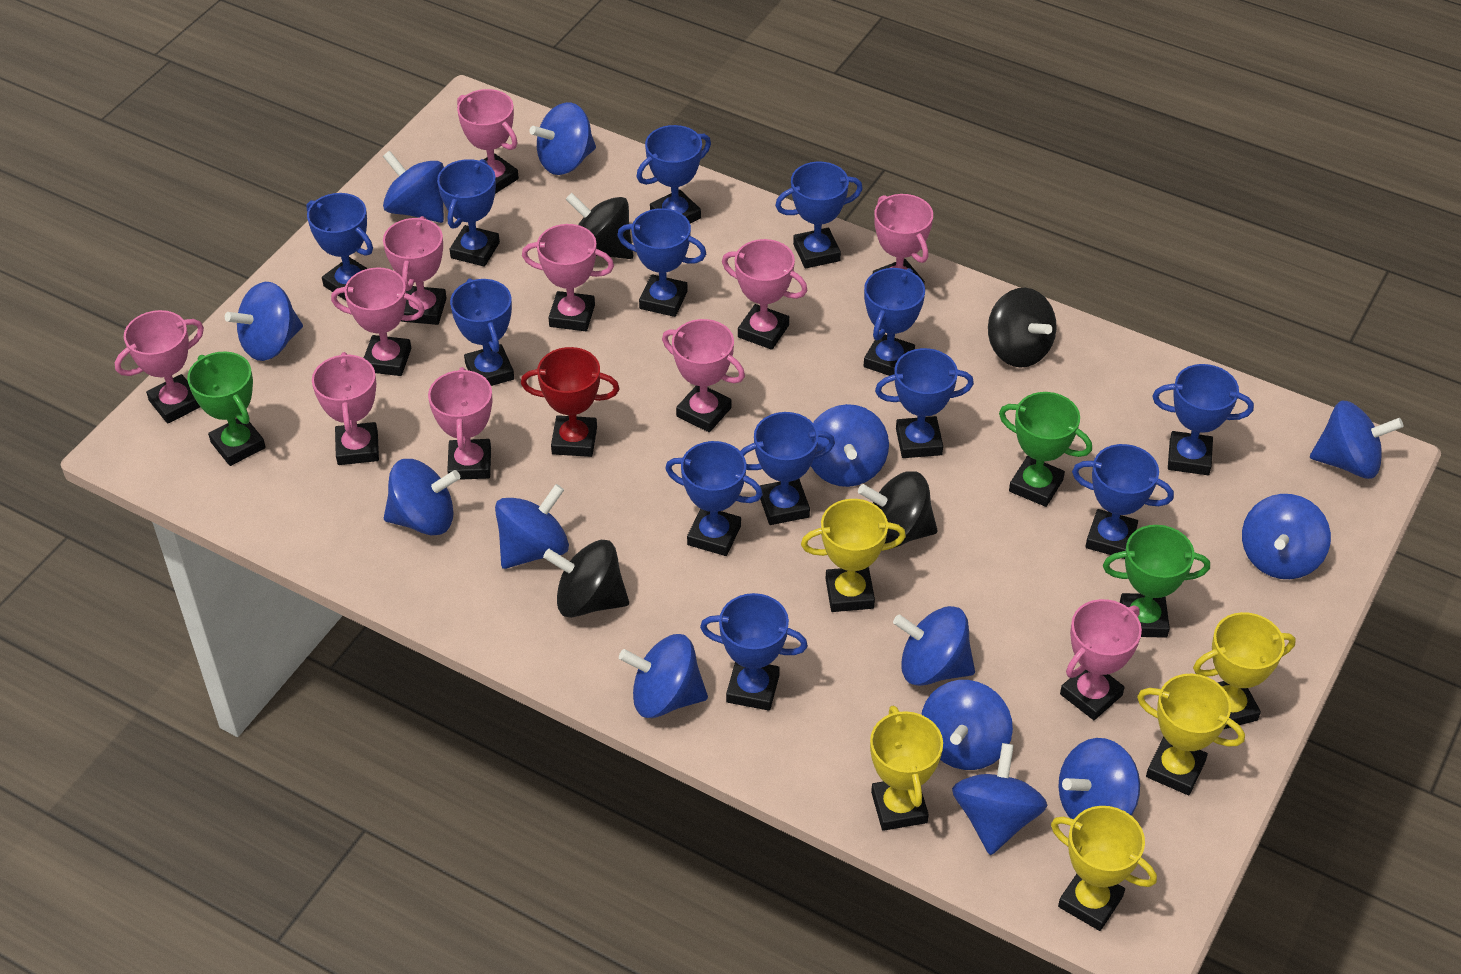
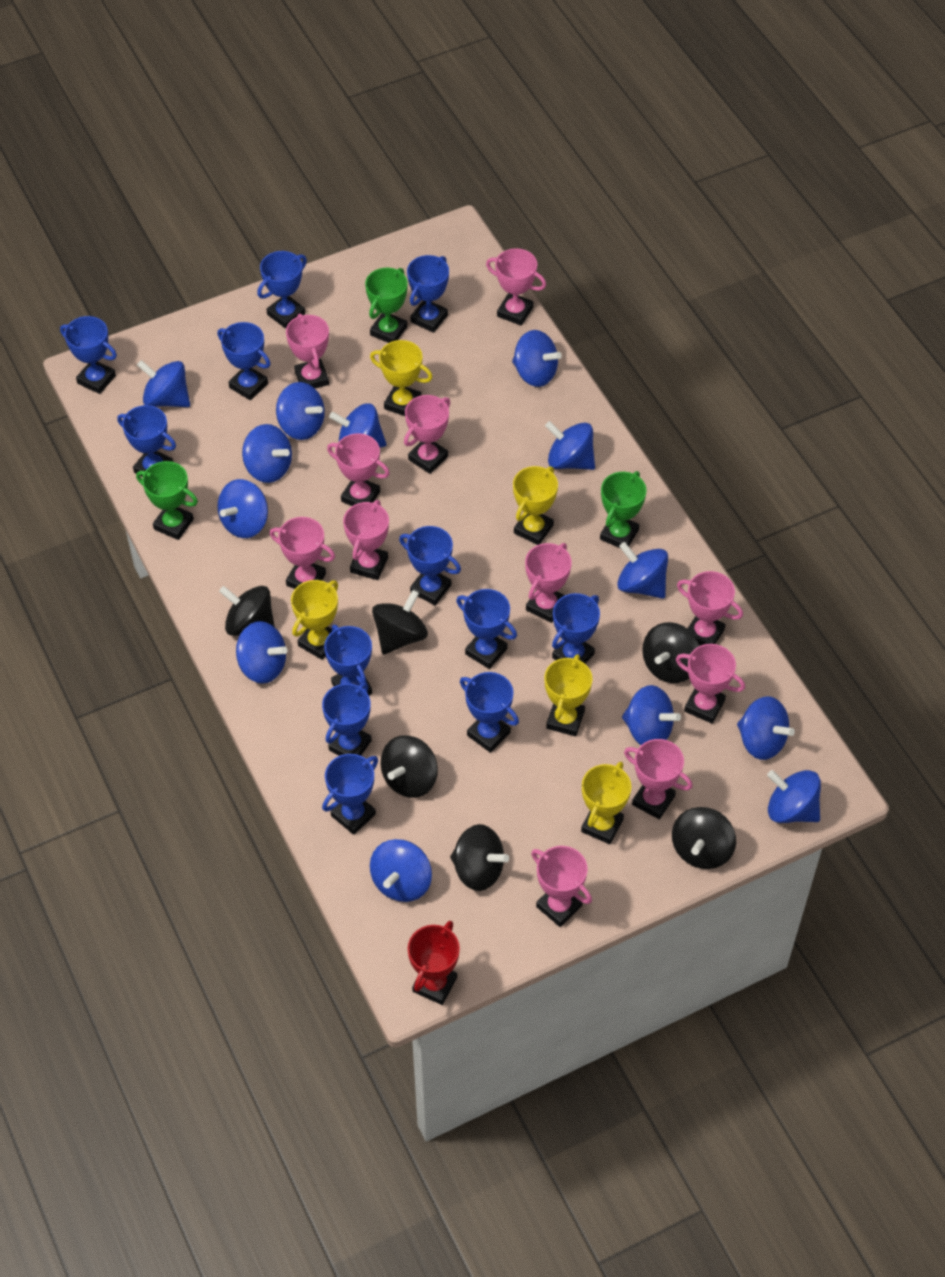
black spinning top: 4 -> 6
blue trophy: 13 -> 12

